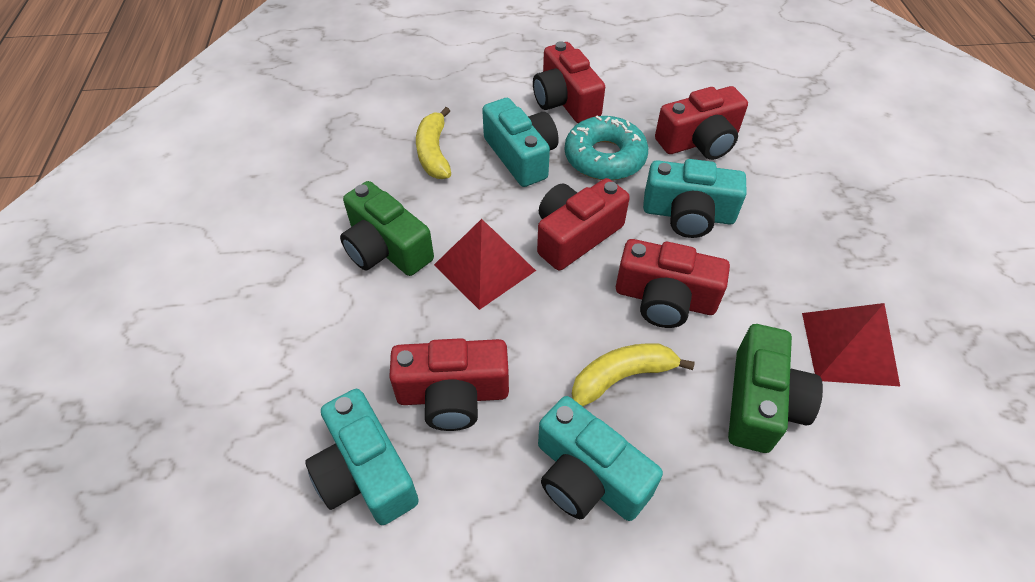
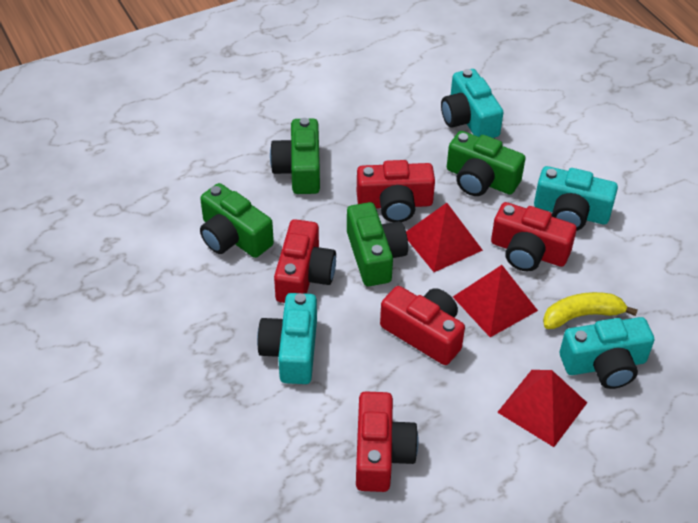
green camera: 2 -> 4
red pyramid: 2 -> 3
turquoise donut: 1 -> 0
yellow banana: 2 -> 1

